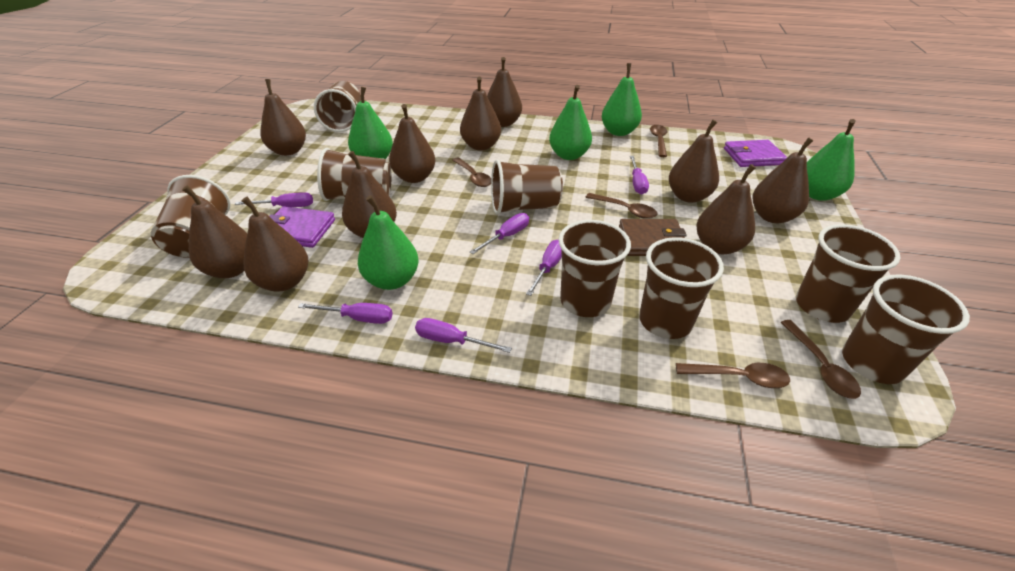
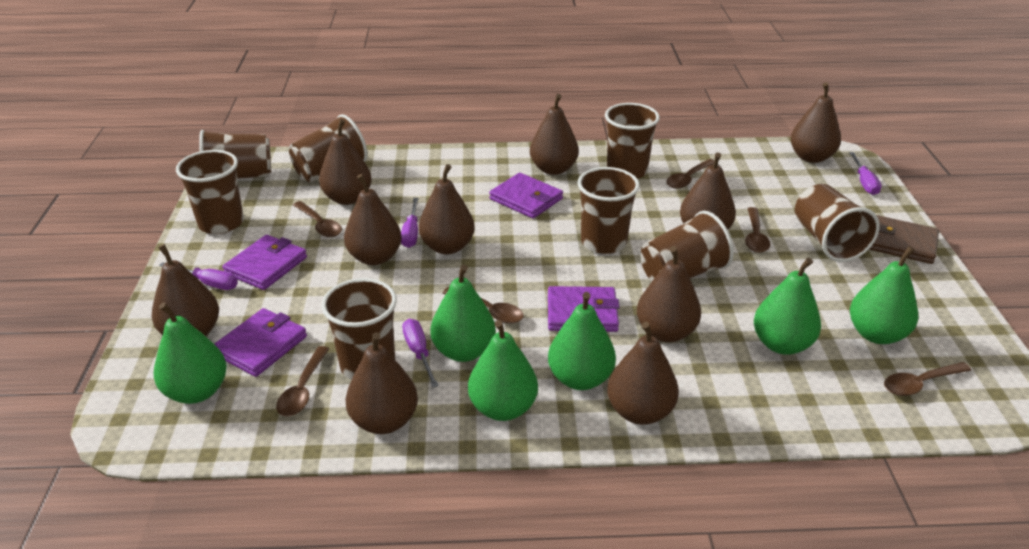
brown spoon: 5 -> 6
green pear: 5 -> 6
purple screwdriver: 6 -> 4
purple wallet: 2 -> 4

